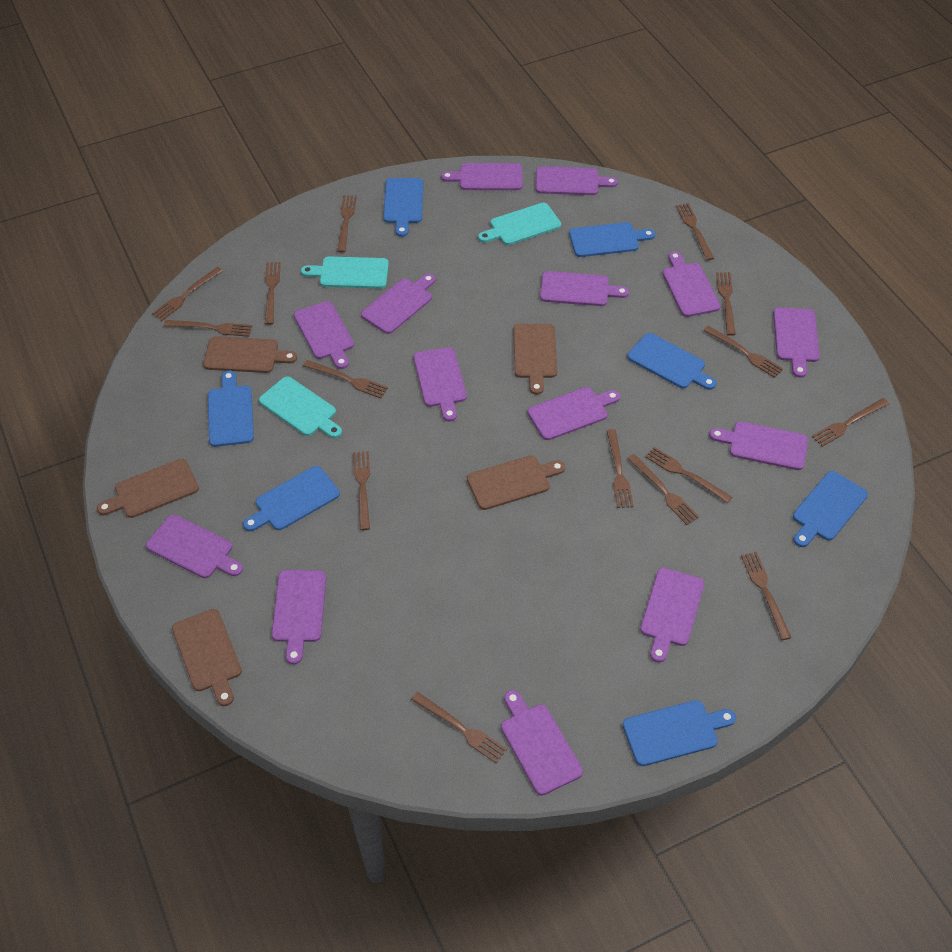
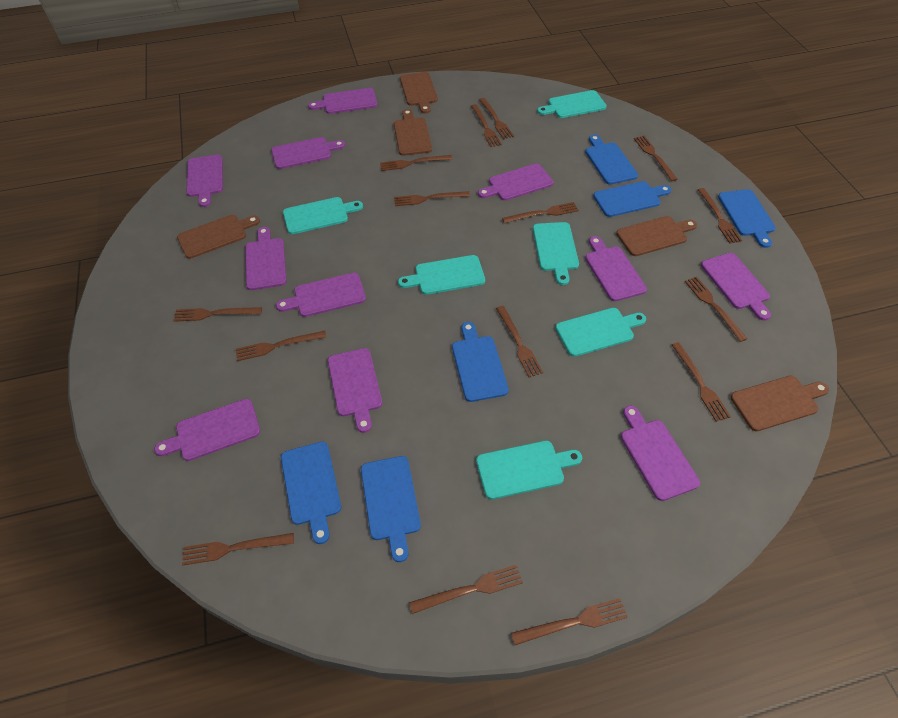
blue cutting board: 7 -> 6
purple cutting board: 14 -> 11
turquoise cutting board: 3 -> 6

